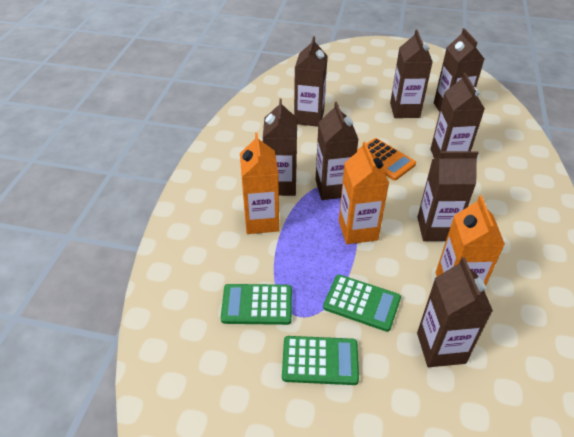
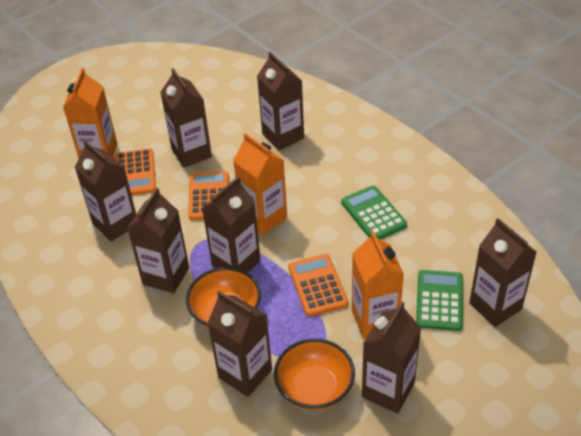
green calculator: 3 -> 2
orange bowl: 0 -> 2
orange calculator: 1 -> 3

